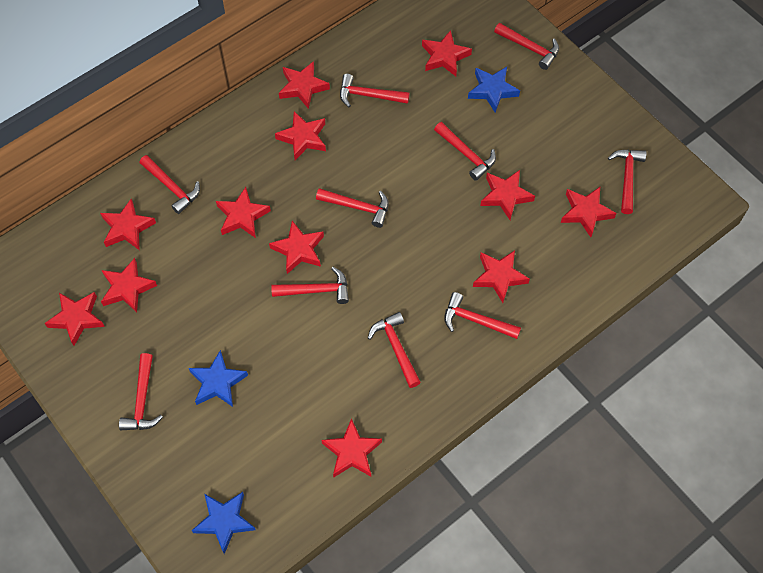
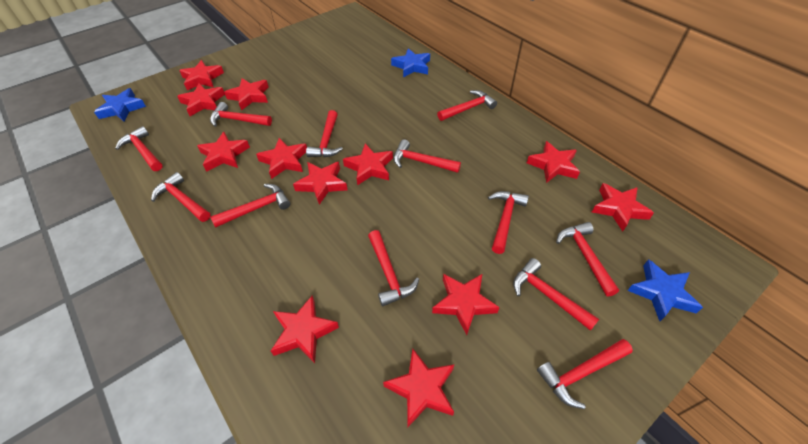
red hammer: 10 -> 12

